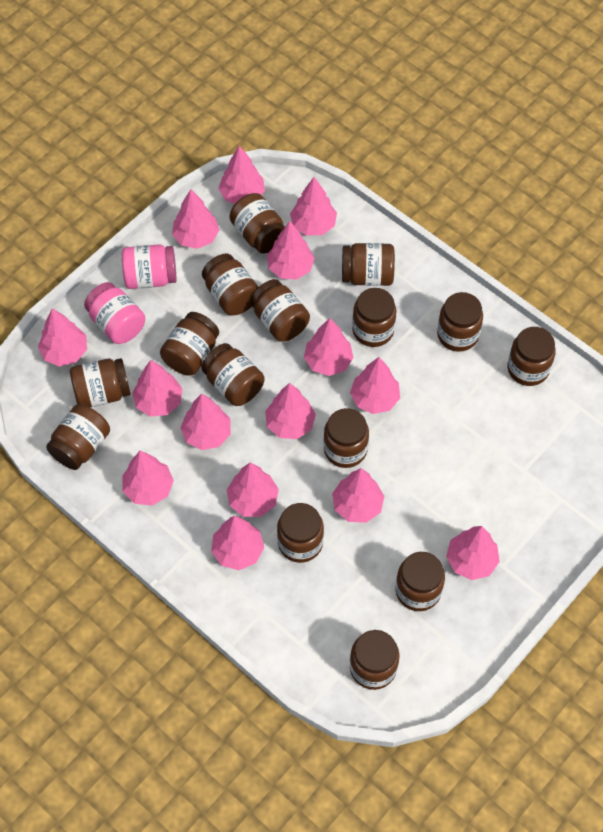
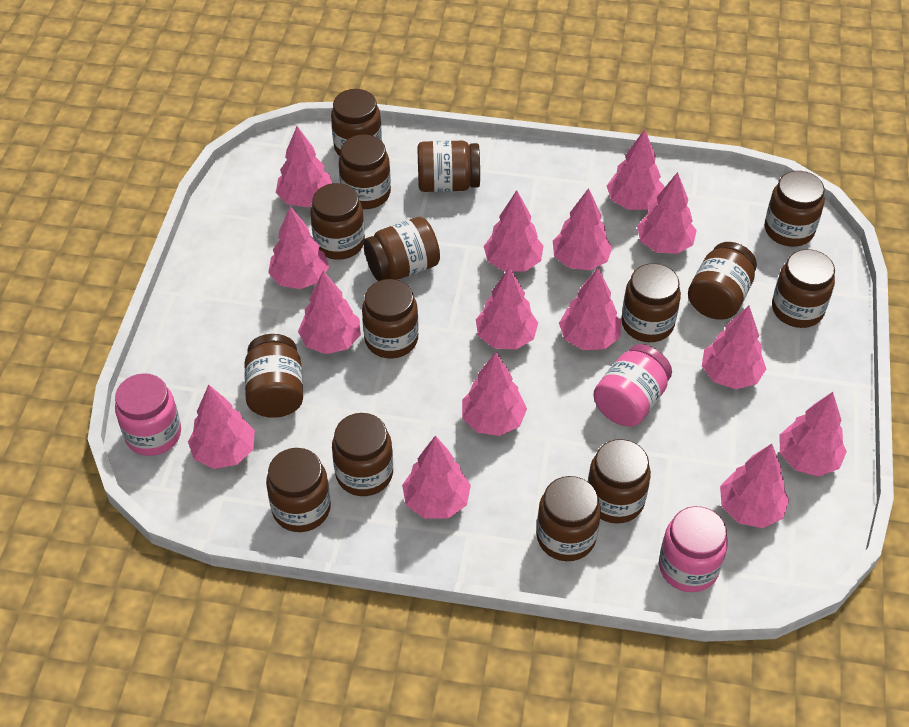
pink jar: 2 -> 3

